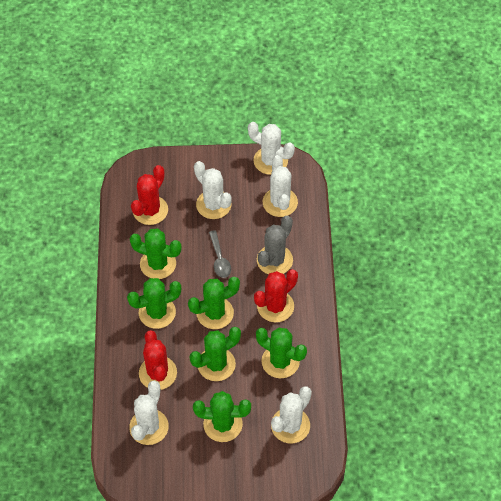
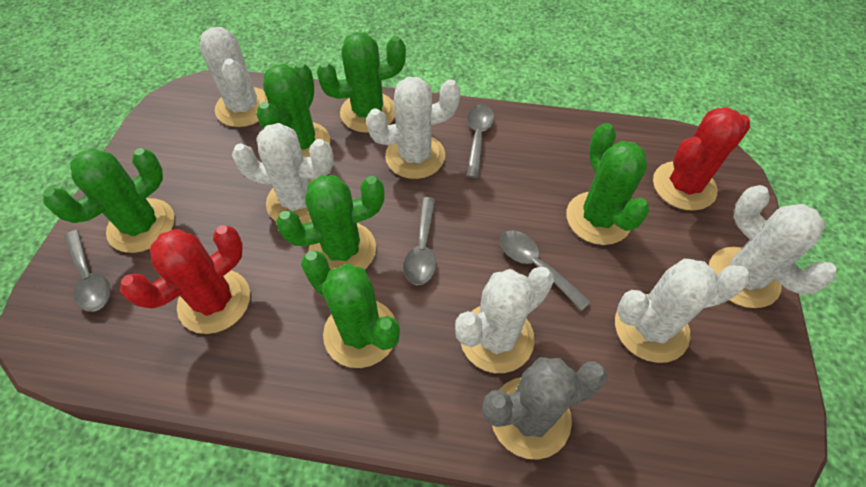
grey spoon: 1 -> 4
red cactus: 3 -> 2
white cactus: 5 -> 6

